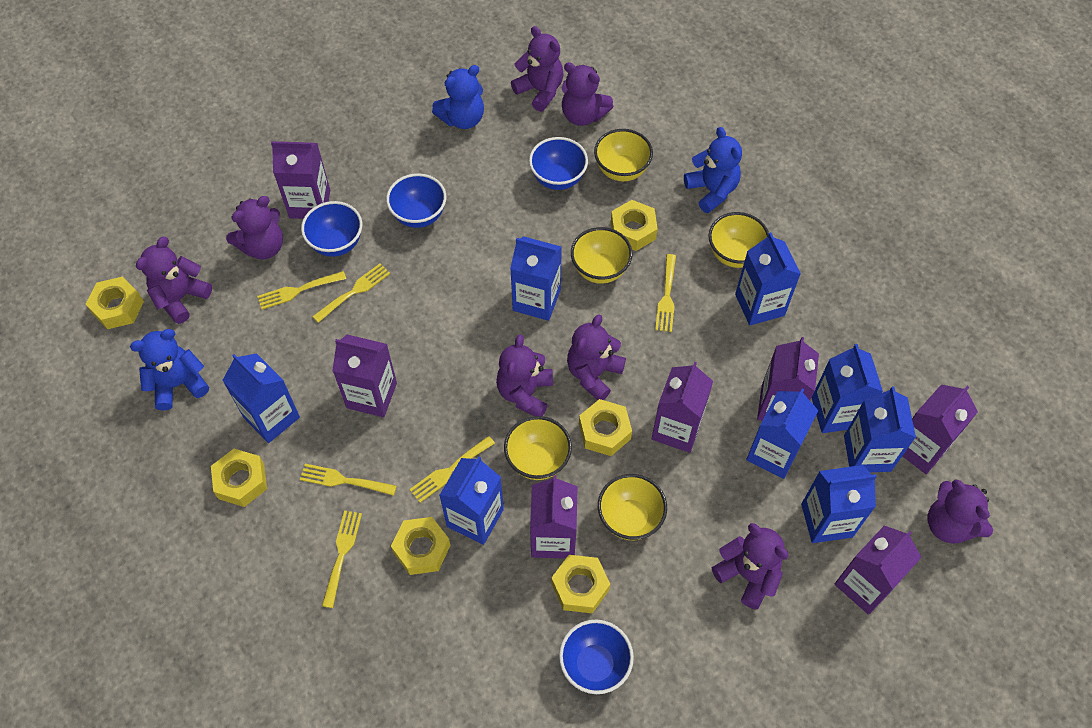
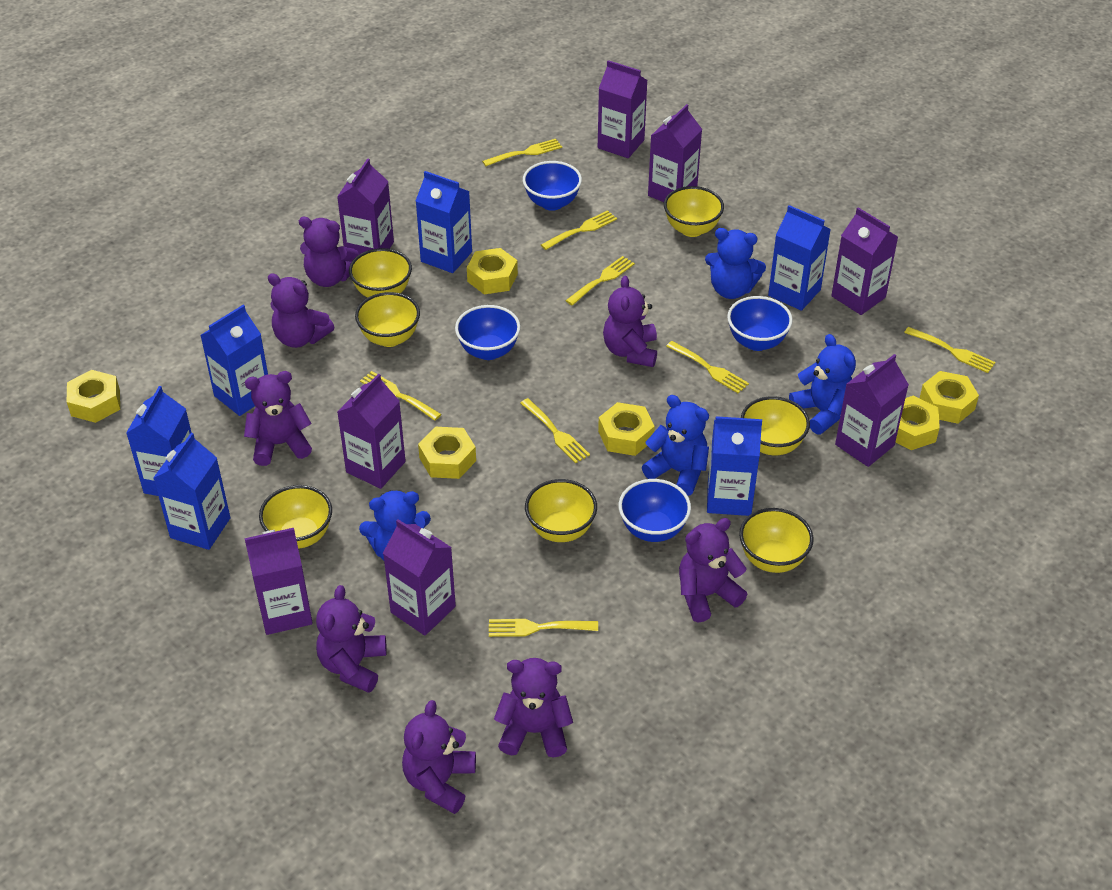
blue carton: 8 -> 6
blue teddy bear: 3 -> 4
purple carton: 7 -> 8
yellow bowl: 5 -> 7
yellow fork: 6 -> 8

